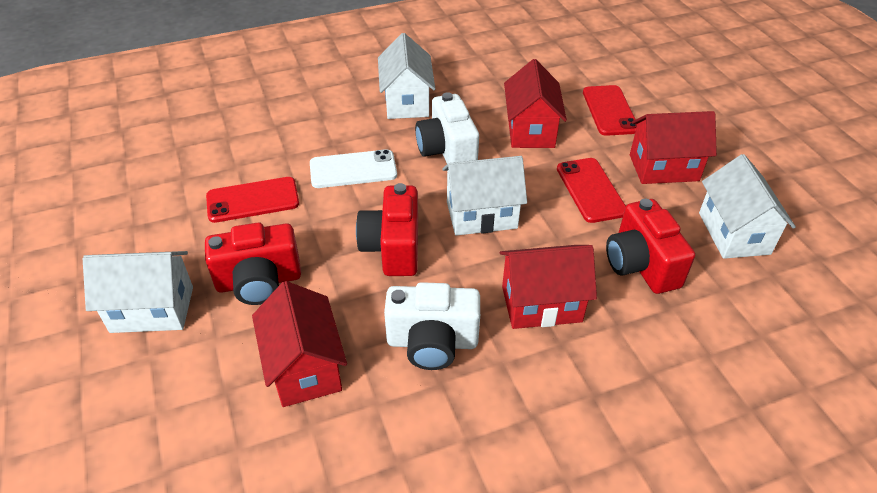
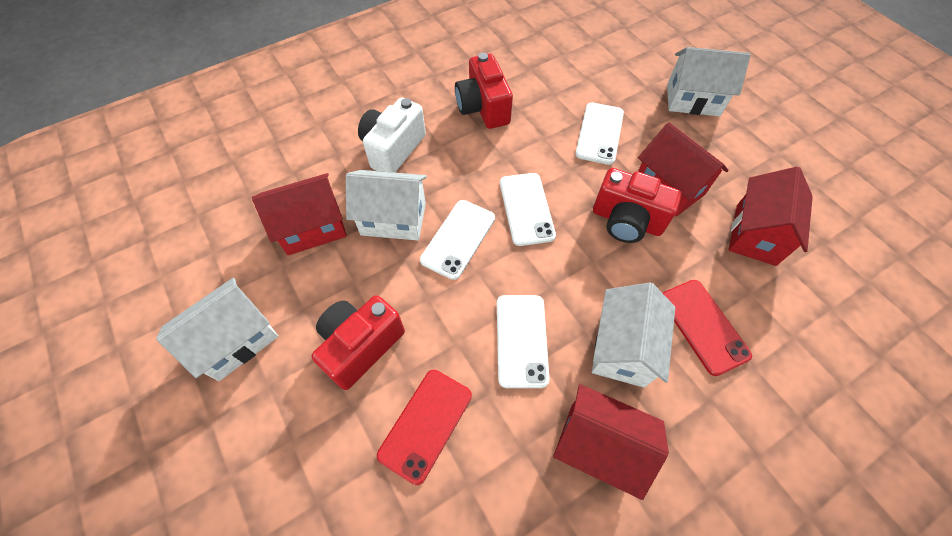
red phone: 3 -> 2
white camera: 2 -> 1
white phone: 1 -> 4

